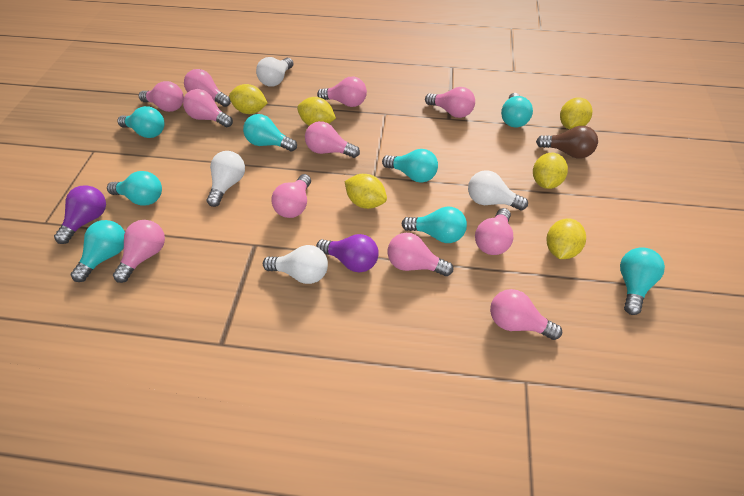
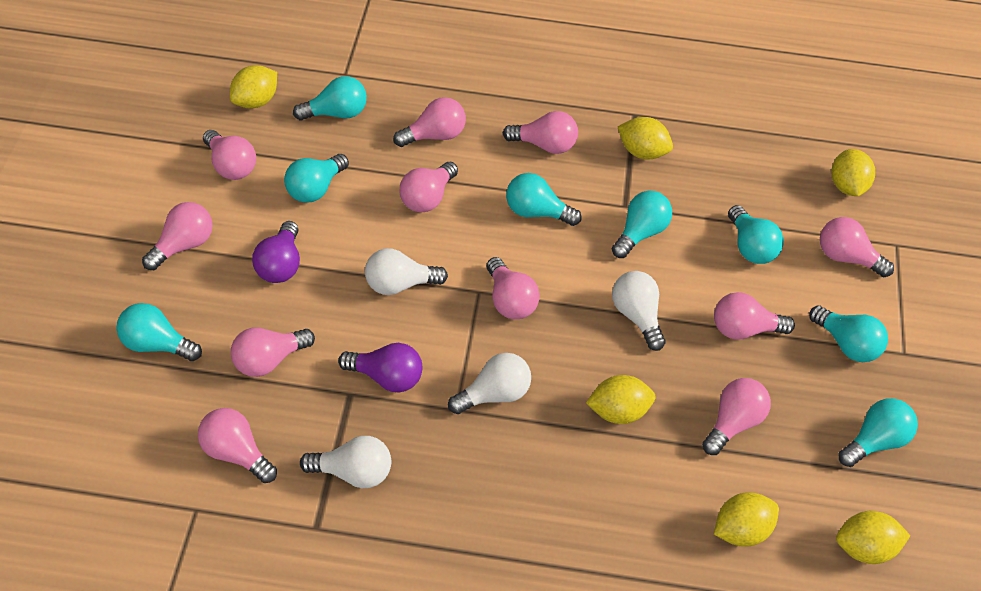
brown light bulb: 1 -> 0

